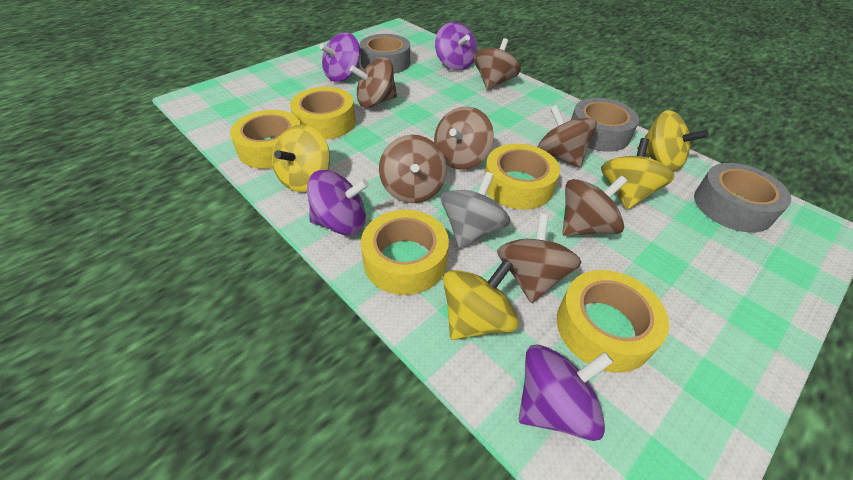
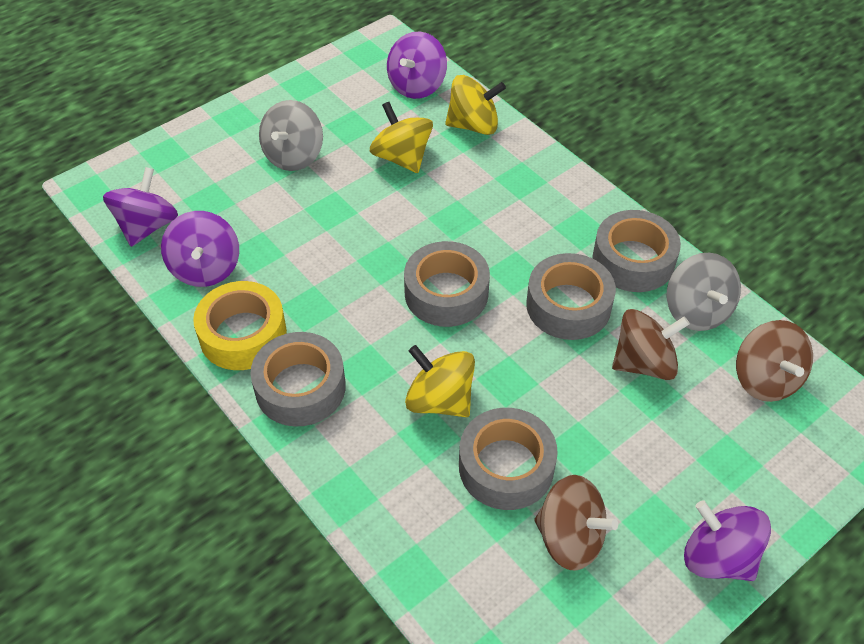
brown spinning top: 7 -> 3
grey spinning top: 1 -> 2
grey tape: 3 -> 5
yellow spinning top: 4 -> 3
yellow tape: 5 -> 1

